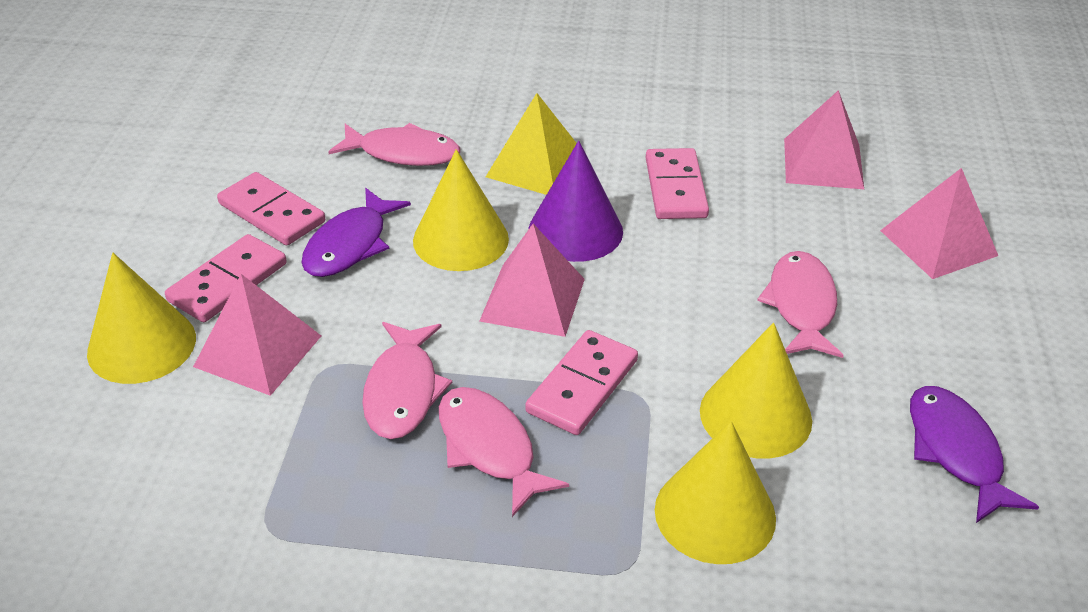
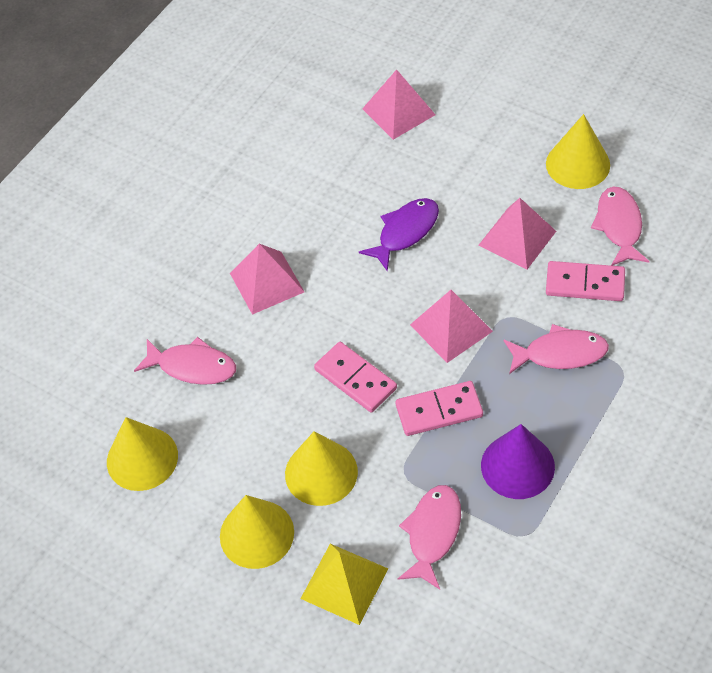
pink domino: 4 -> 3
purple fish: 2 -> 1

